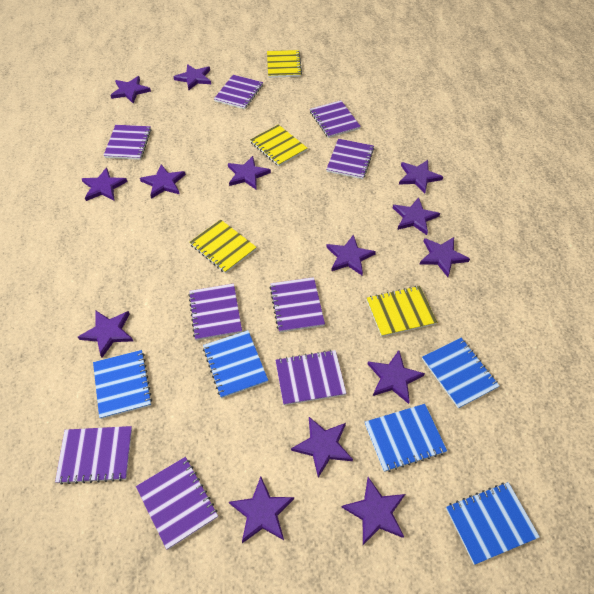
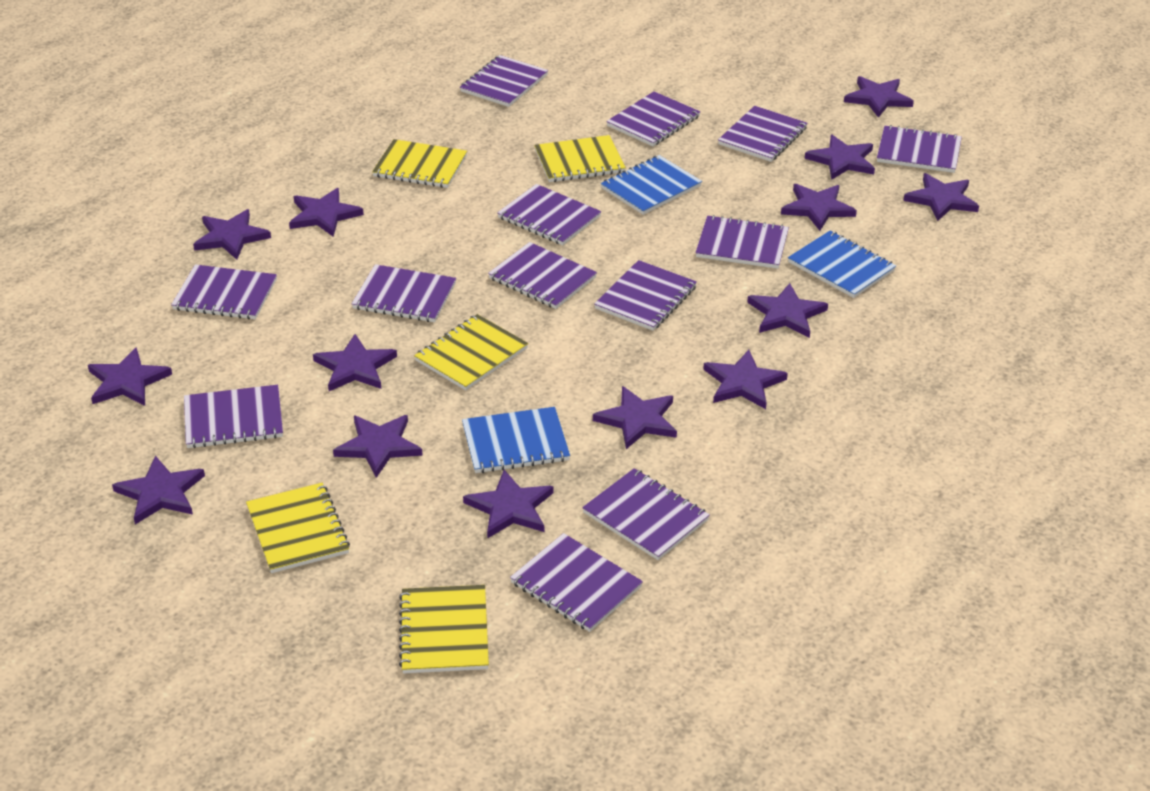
blue notebook: 5 -> 3
purple notebook: 9 -> 13
yellow notebook: 4 -> 5

